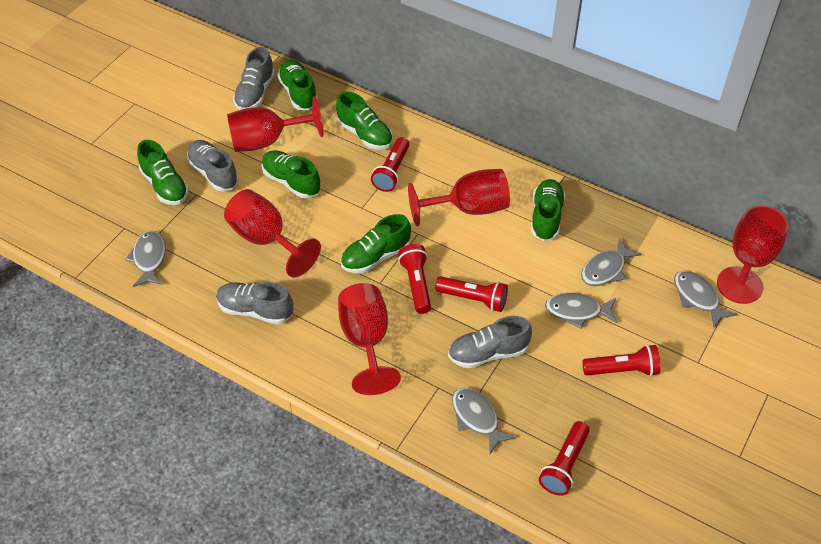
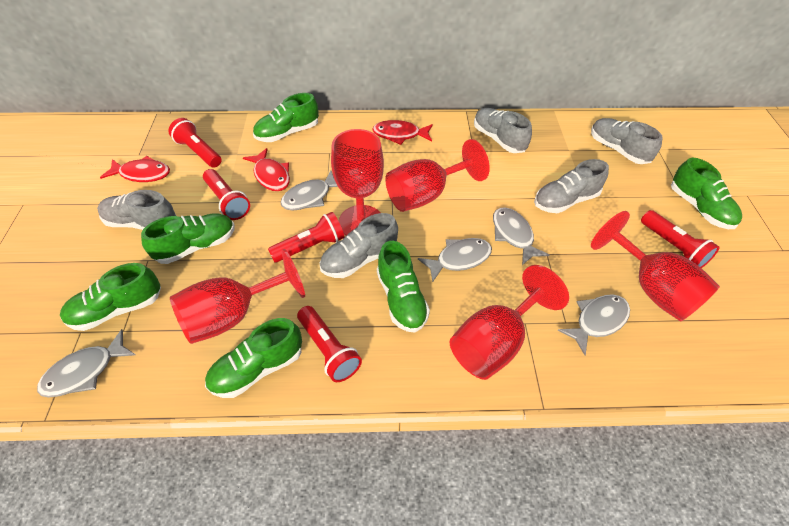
grey shoe: 4 -> 5
red fish: 0 -> 3

